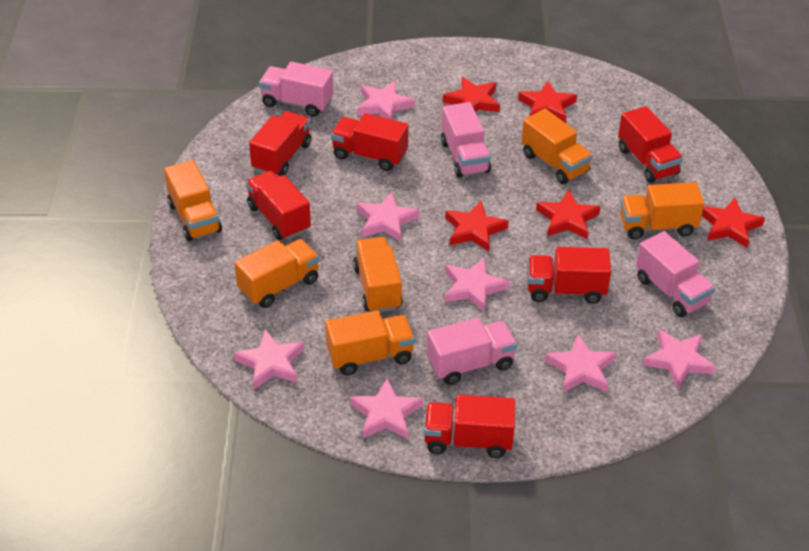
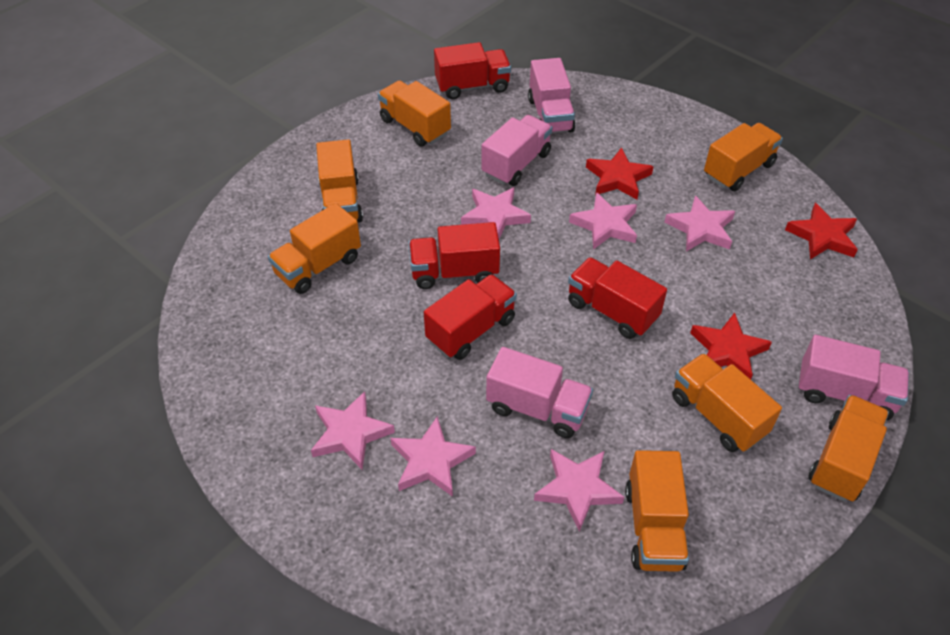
orange truck: 6 -> 7
pink star: 7 -> 6
red star: 5 -> 3
red truck: 6 -> 4

